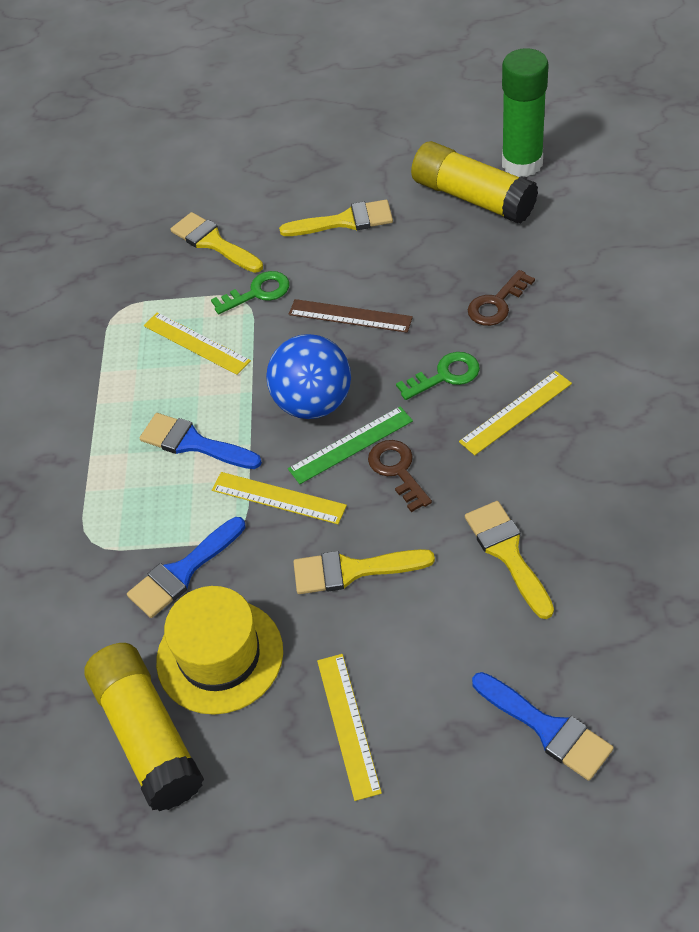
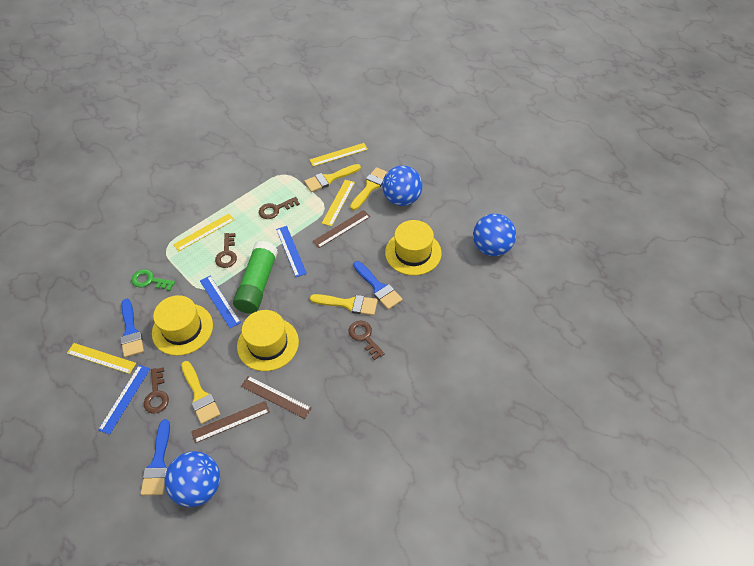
blue ball: 1 -> 3
blue ruler: 0 -> 3
brown key: 2 -> 4
brown ruler: 1 -> 3
green key: 2 -> 1
green ruler: 1 -> 0
yellow glue stick: 2 -> 0
yellow hat: 1 -> 3

